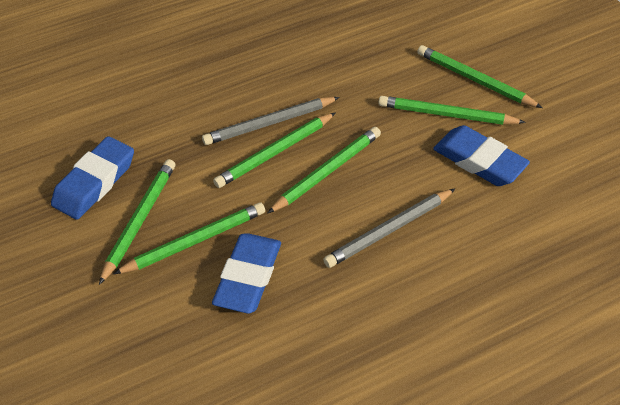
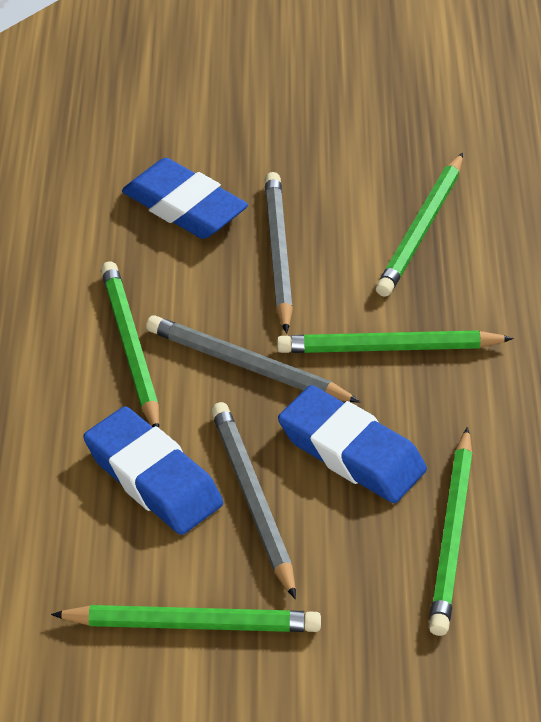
green pencil: 6 -> 5
grey pencil: 2 -> 3

